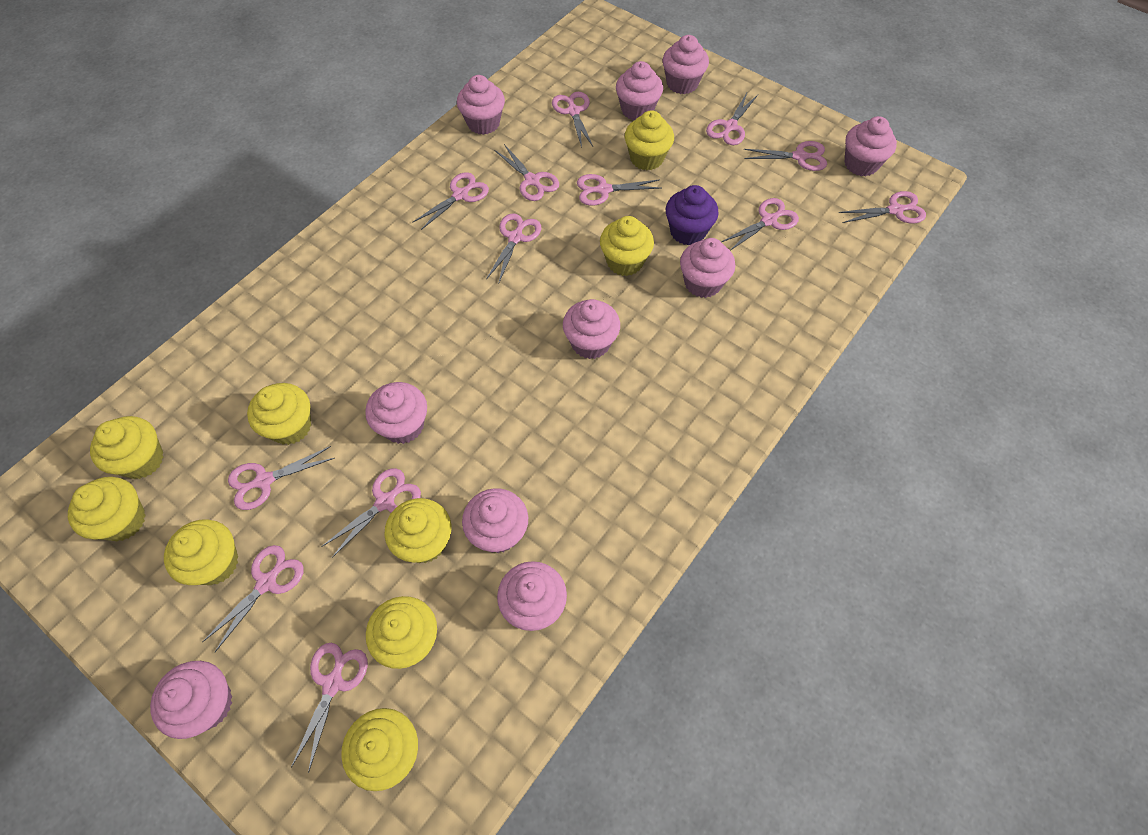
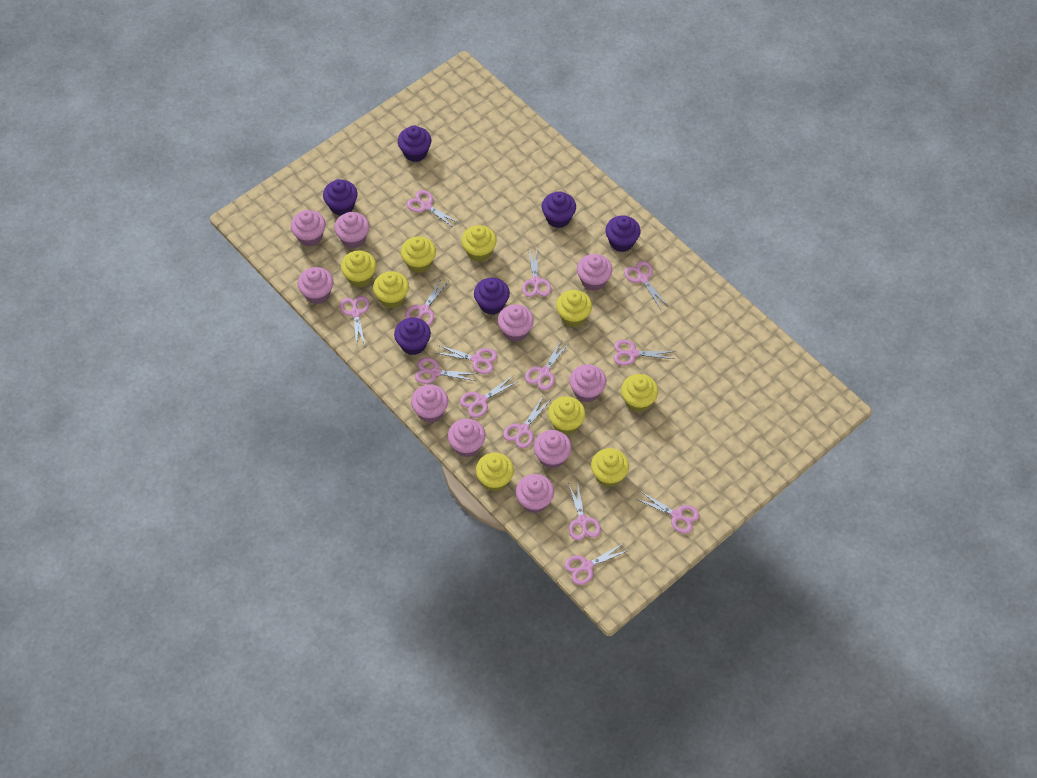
pink scissors: 13 -> 14
purple cupcake: 1 -> 6

